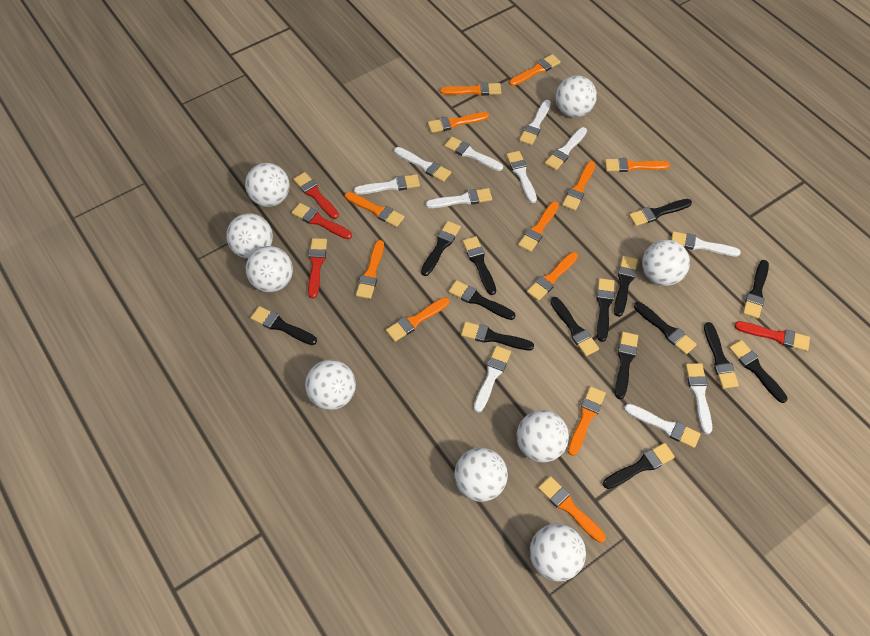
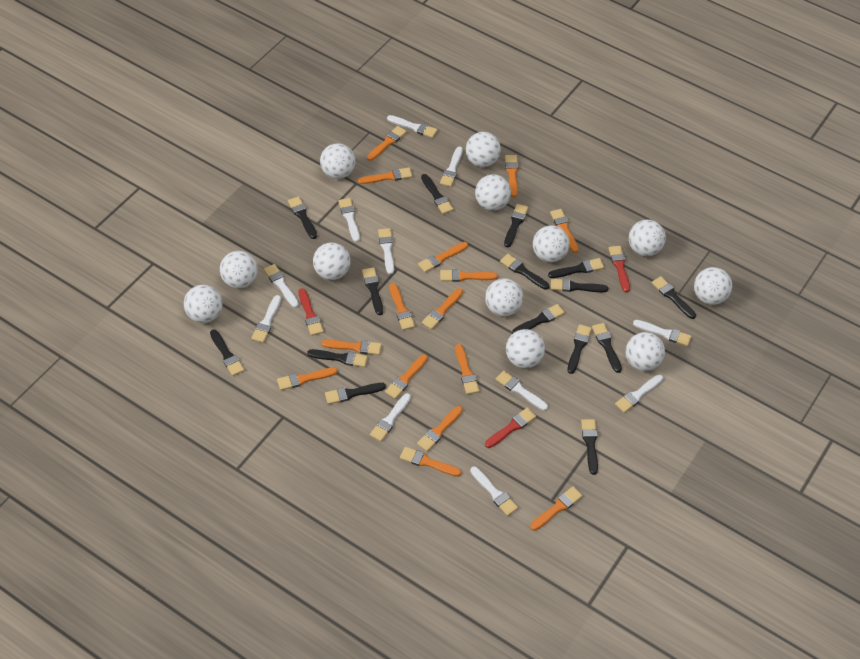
orange brush: 12 -> 15
red brush: 4 -> 3
white ball: 9 -> 12

